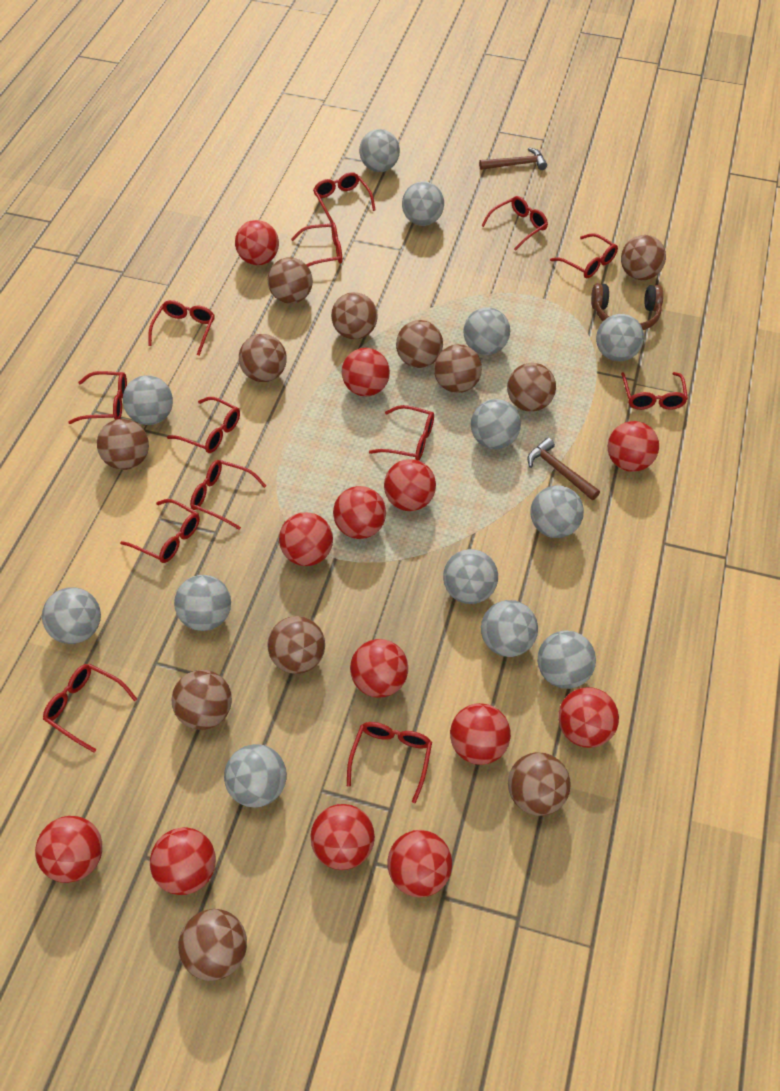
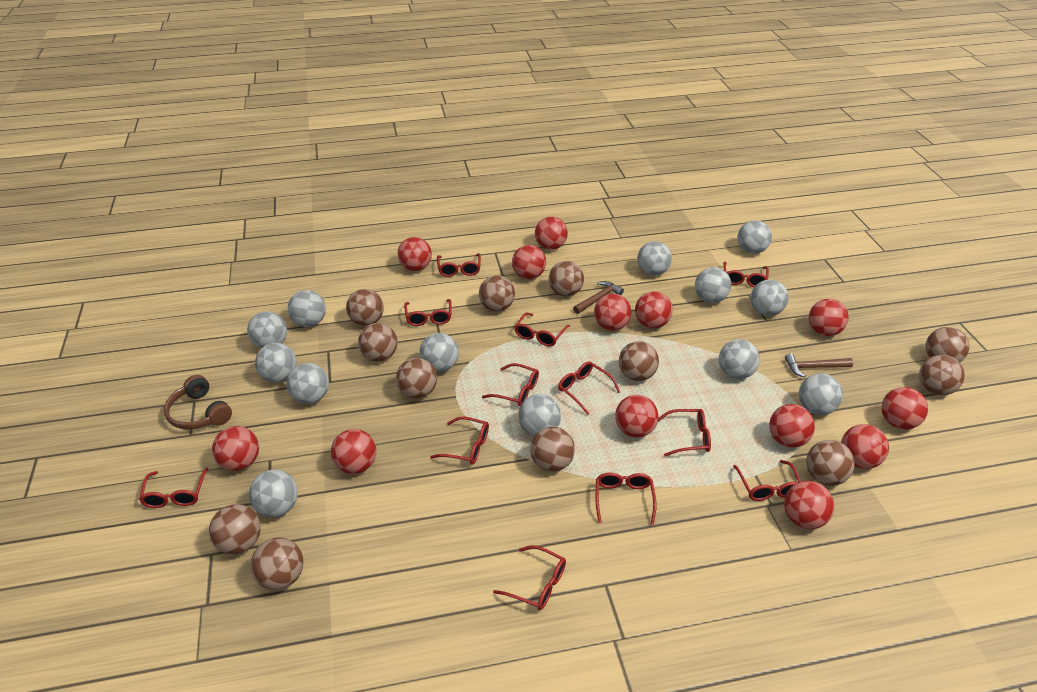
red glasses: 13 -> 12

